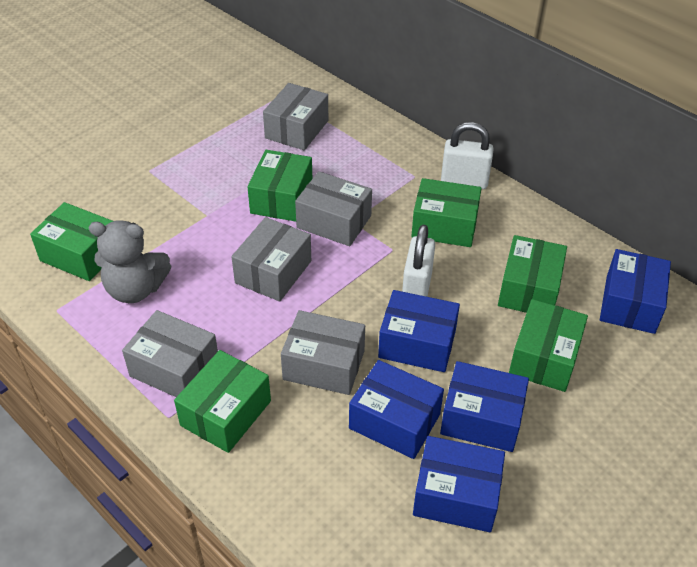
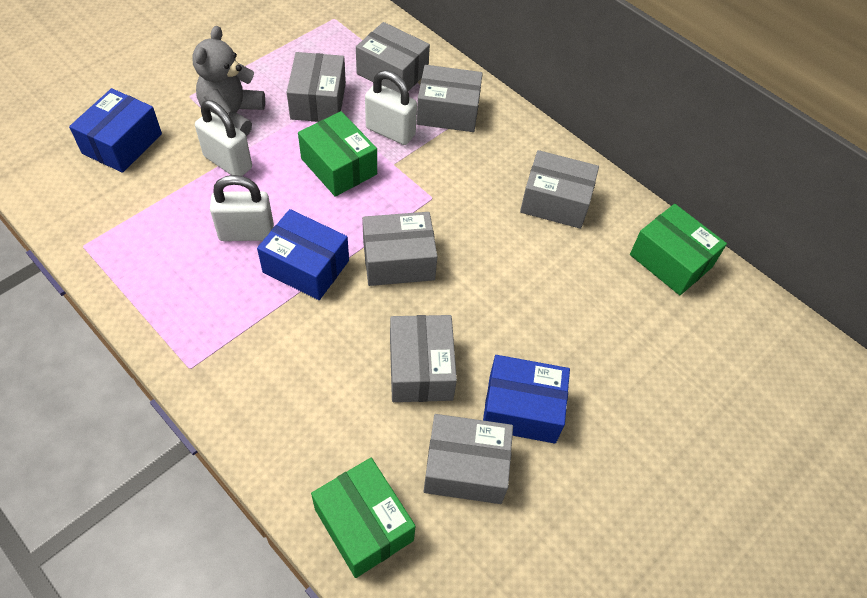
blue box: 5 -> 3
green box: 6 -> 3
grey box: 5 -> 7
white padlock: 2 -> 3

